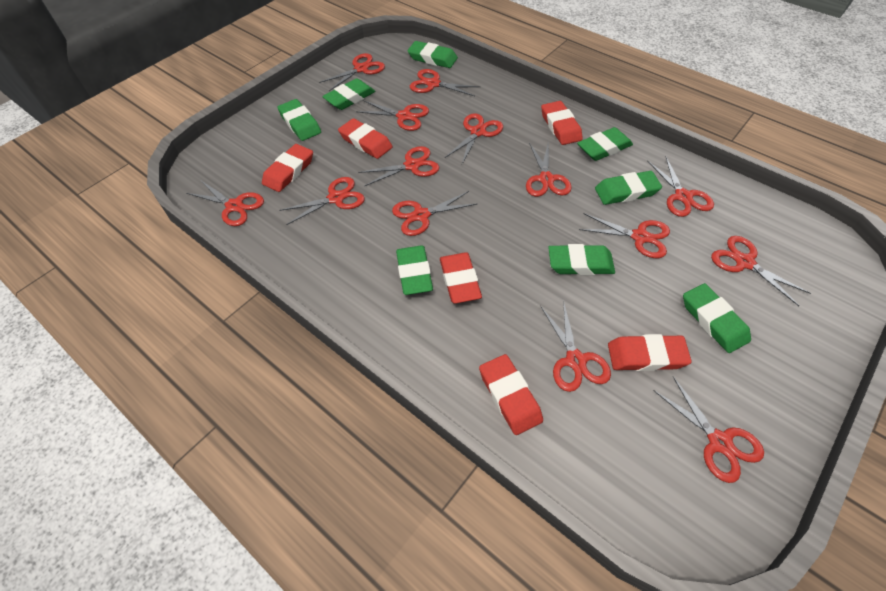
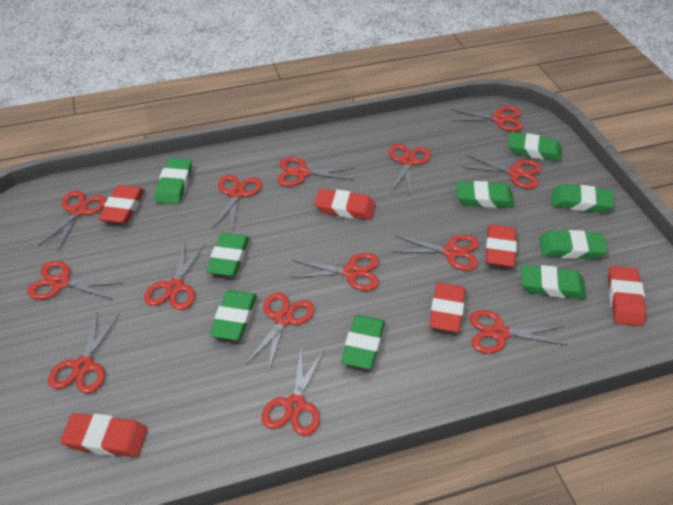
green eraser: 8 -> 9

